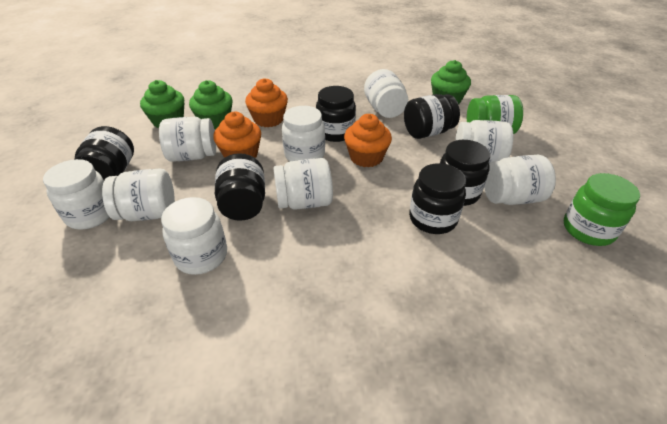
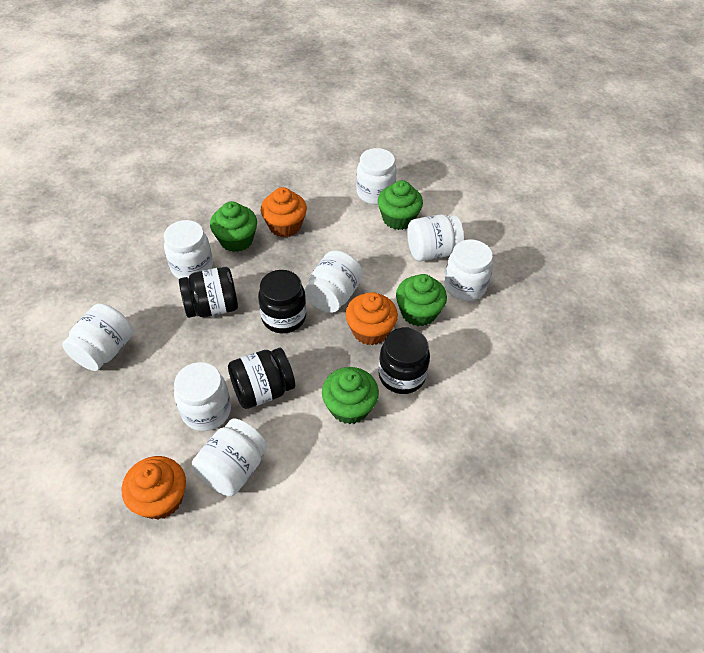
black jar: 6 -> 4
green cupcake: 3 -> 4
green jar: 2 -> 0
white jar: 9 -> 8

